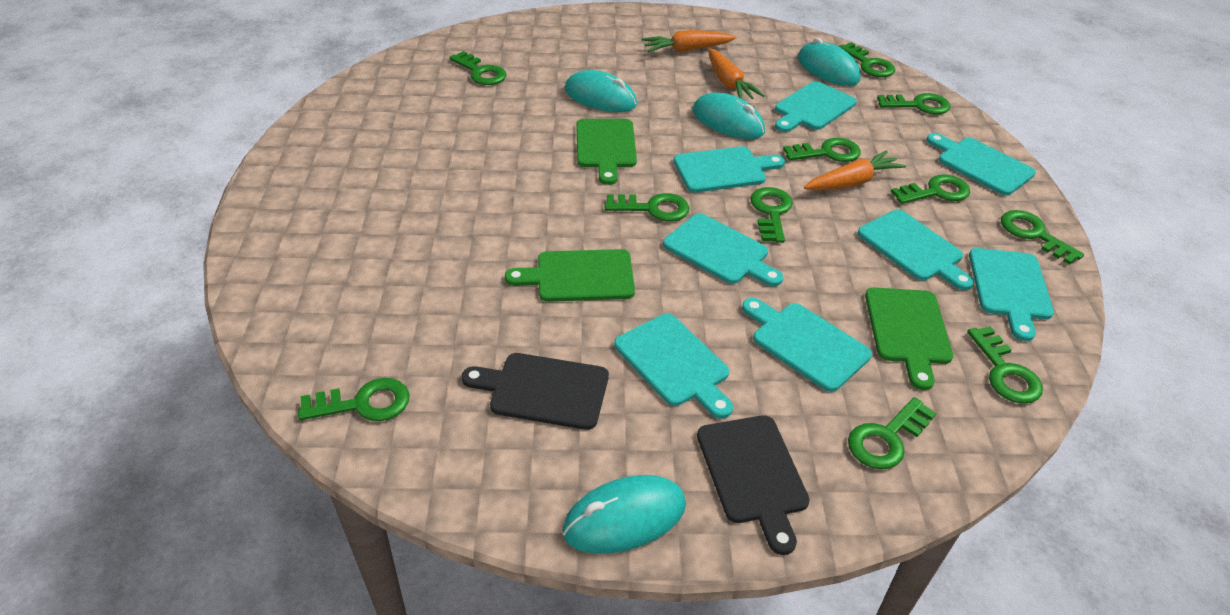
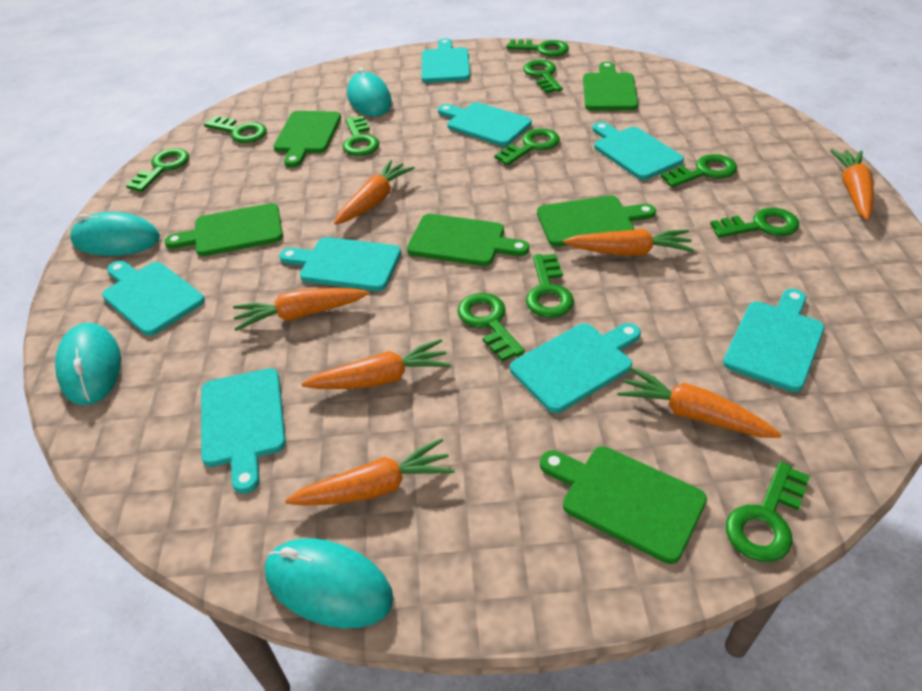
black cutting board: 2 -> 0
green cutting board: 3 -> 6
orange carrot: 3 -> 7

